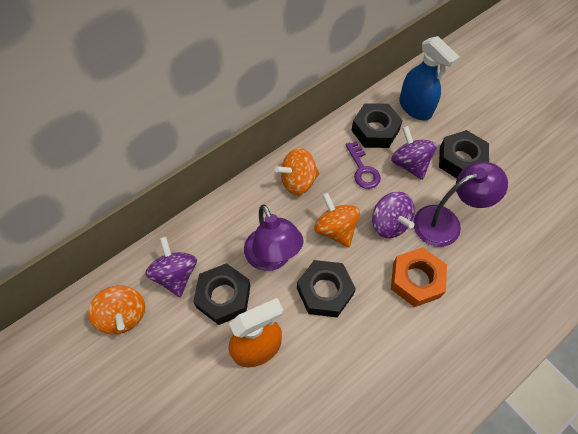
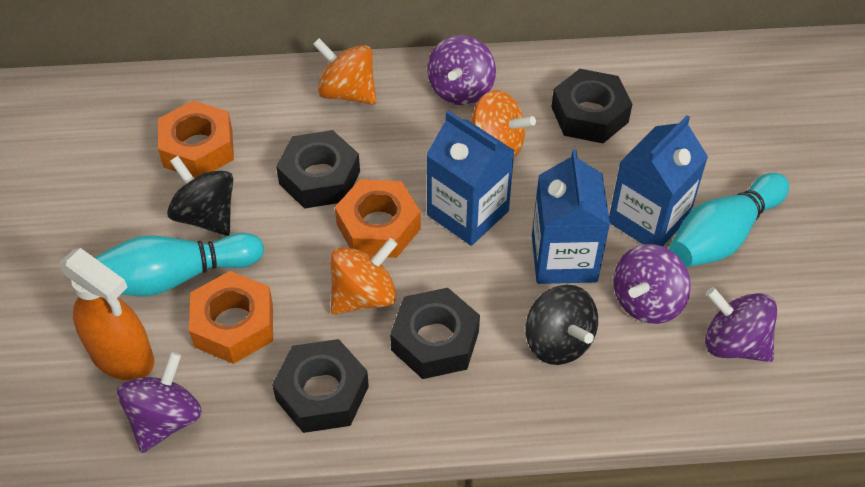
black spinning top: 0 -> 2
blue carton: 0 -> 3
blue spray bottle: 1 -> 0
orange nut: 1 -> 3
purple key: 1 -> 0
purple lamp: 2 -> 0
purple spinning top: 3 -> 4
turquoise bowling pin: 0 -> 2

